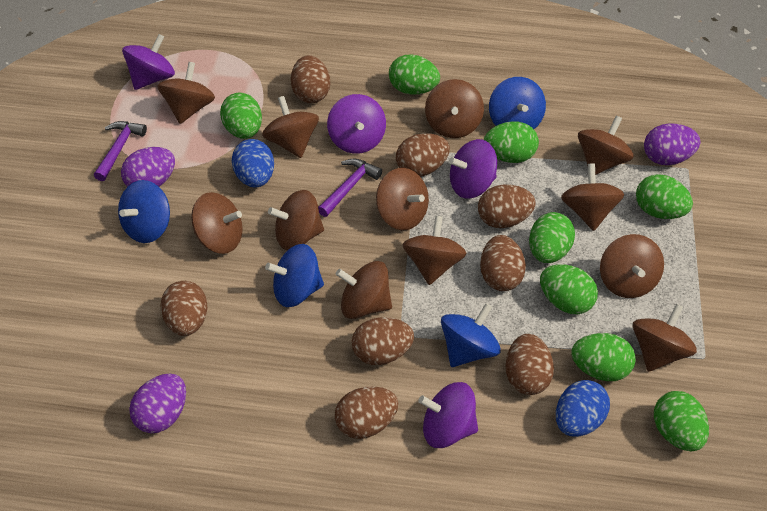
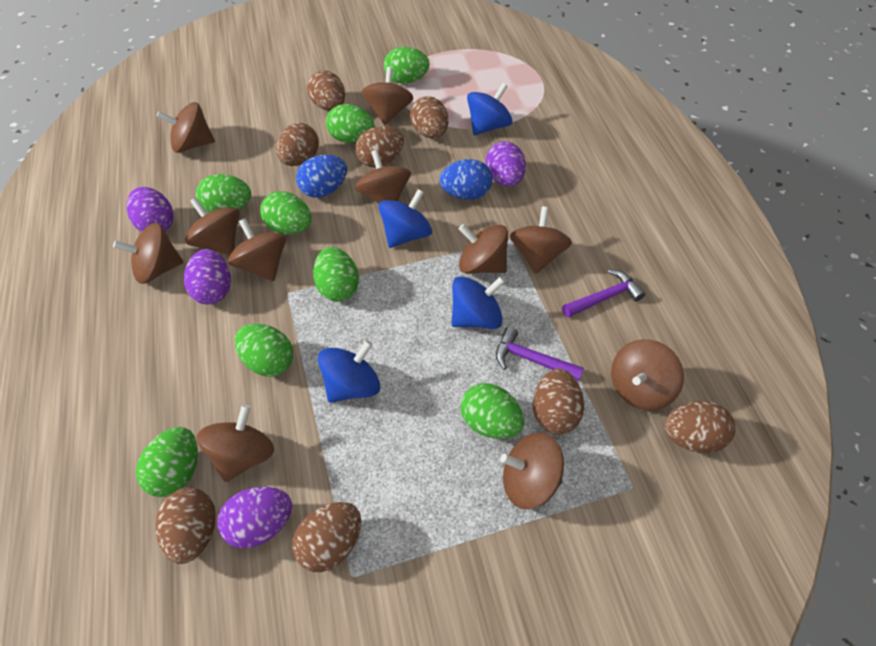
brown spinning top: 12 -> 11
purple egg: 3 -> 4
purple spinning top: 4 -> 0

